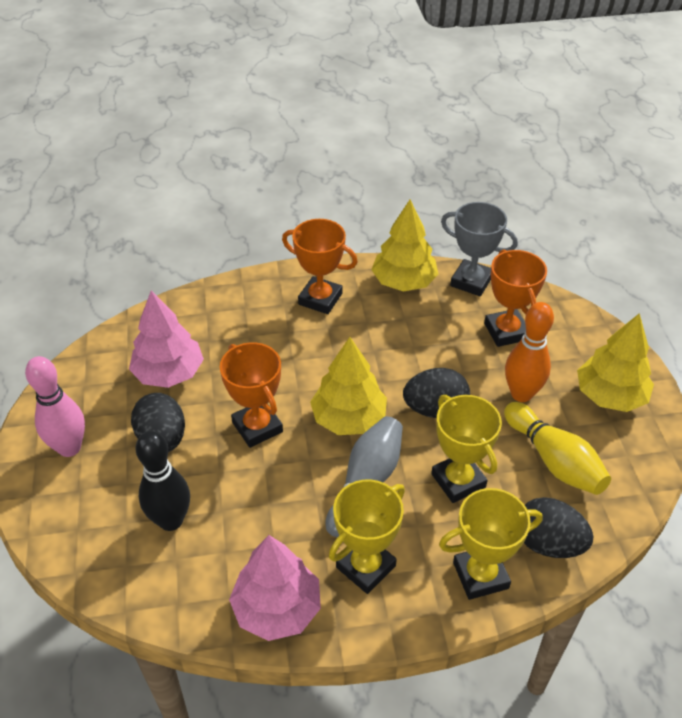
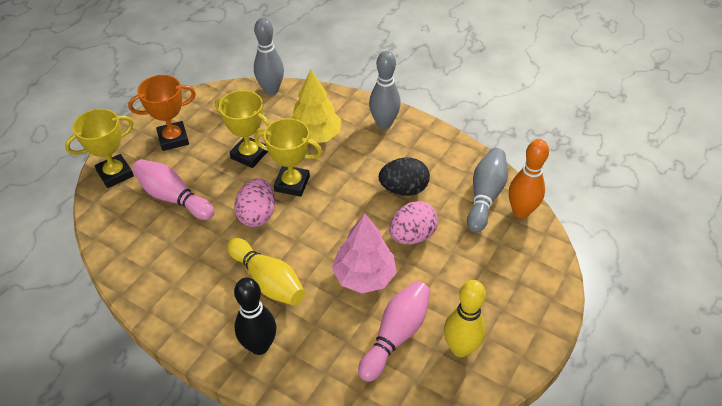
black egg: 3 -> 1
grey bowling pin: 1 -> 3
grey trophy: 1 -> 0
orange trophy: 3 -> 1
pink bowling pin: 1 -> 2
pink egg: 0 -> 2
pink tree: 2 -> 1
yellow bowling pin: 1 -> 2
yellow tree: 3 -> 1

